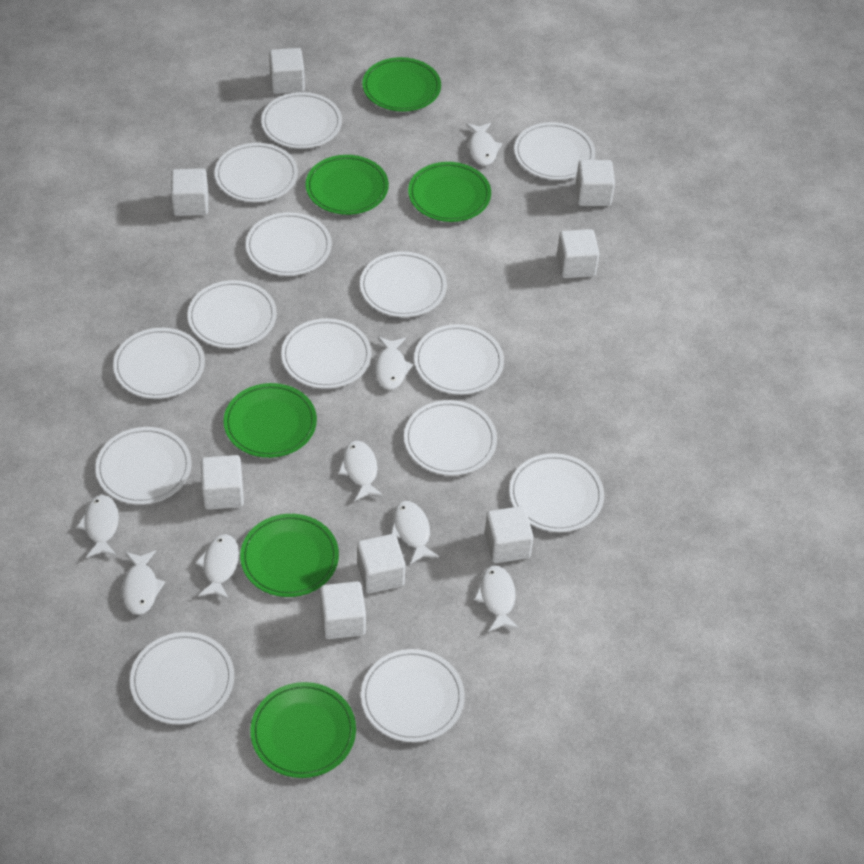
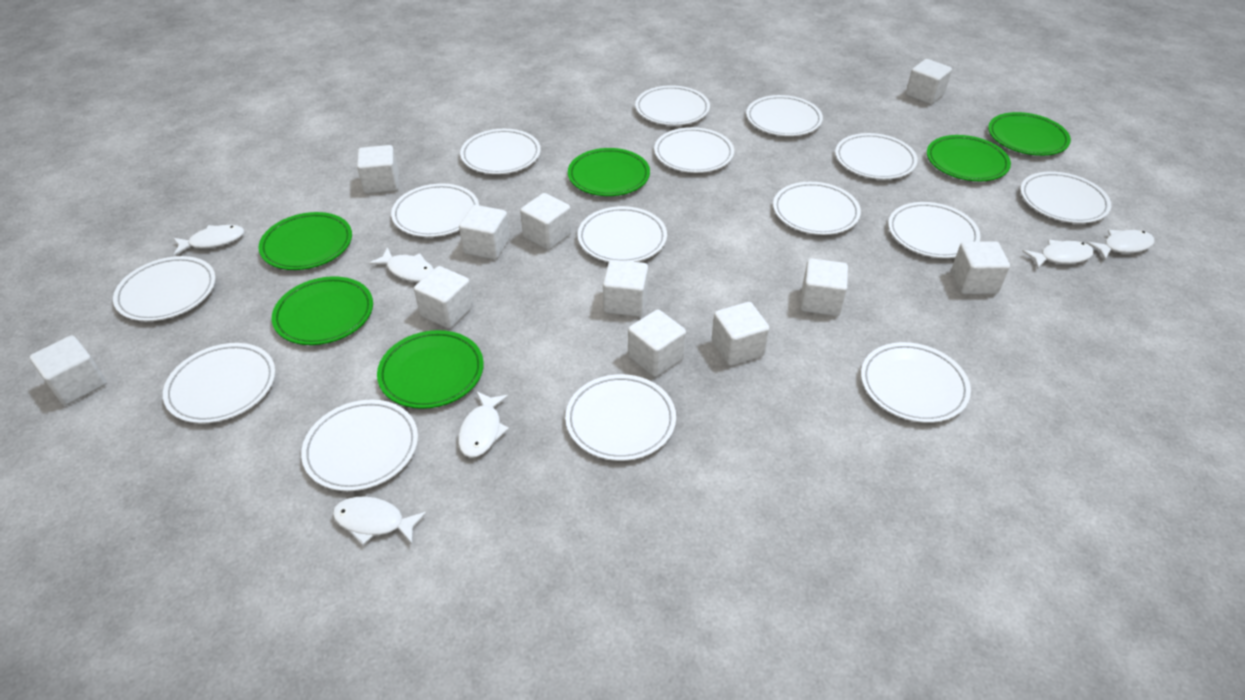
white cube: 8 -> 11
white fish: 8 -> 6
white plate: 14 -> 15

